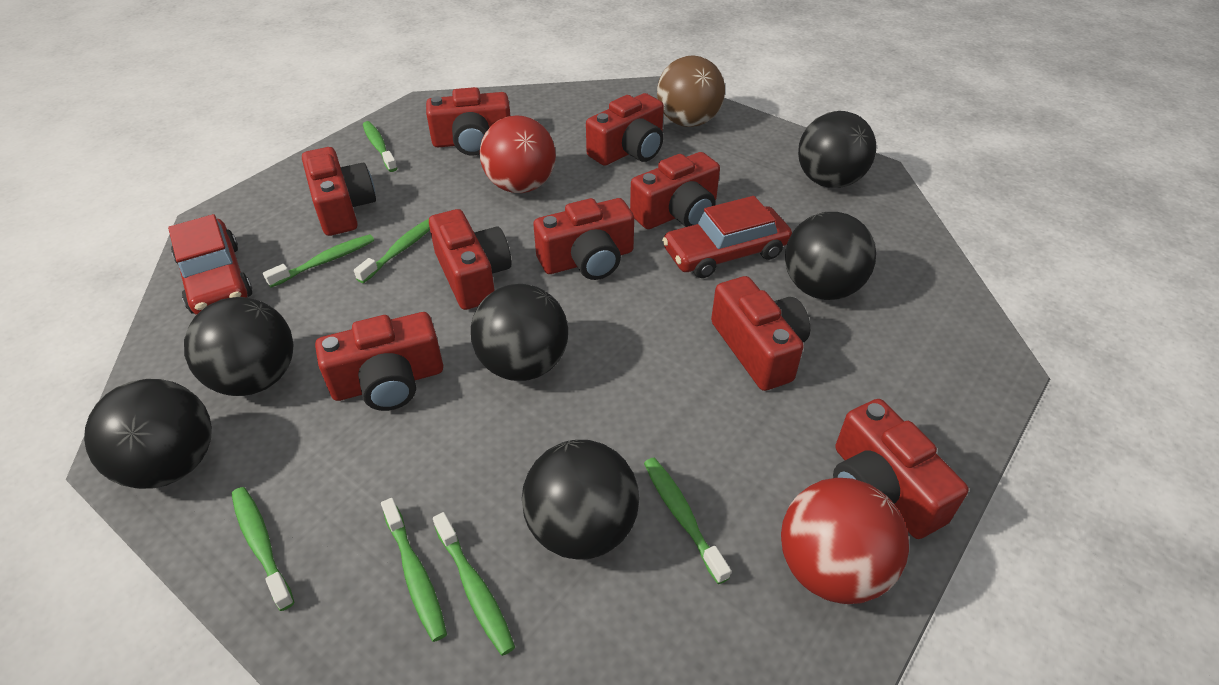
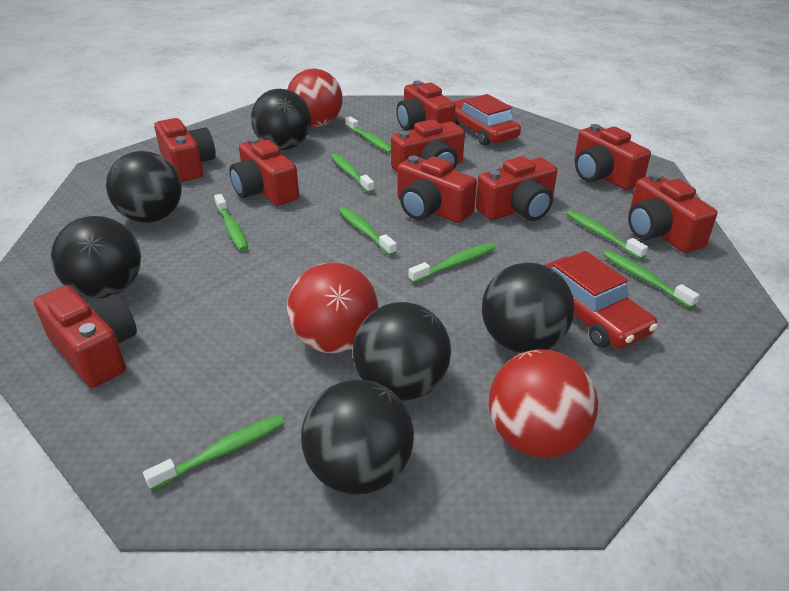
brown ball: 1 -> 0
green toothbrush: 7 -> 8
red ball: 2 -> 3

